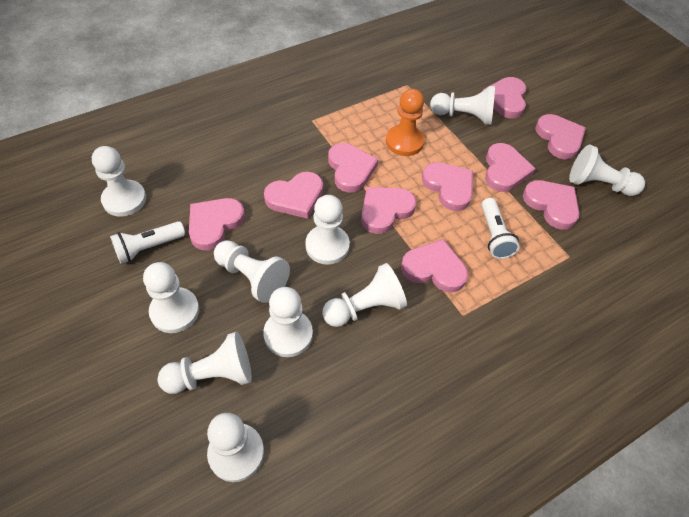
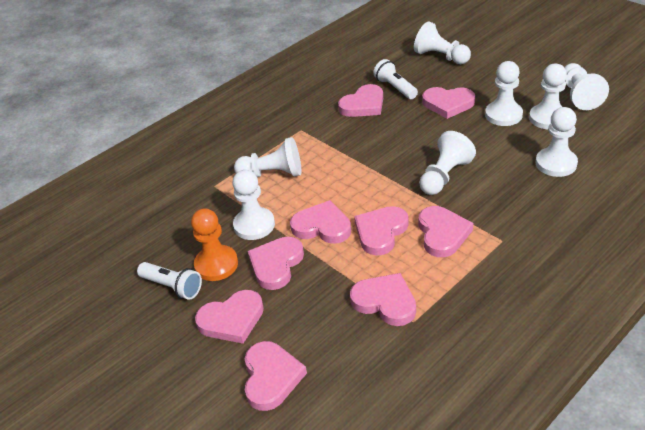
pink heart: 10 -> 9
white pawn: 10 -> 8

